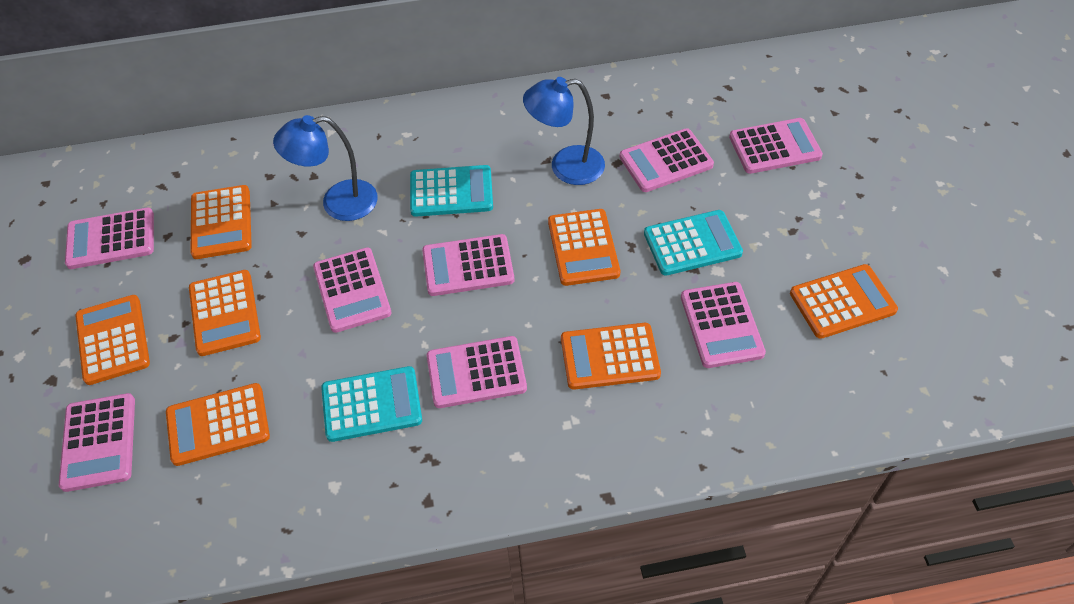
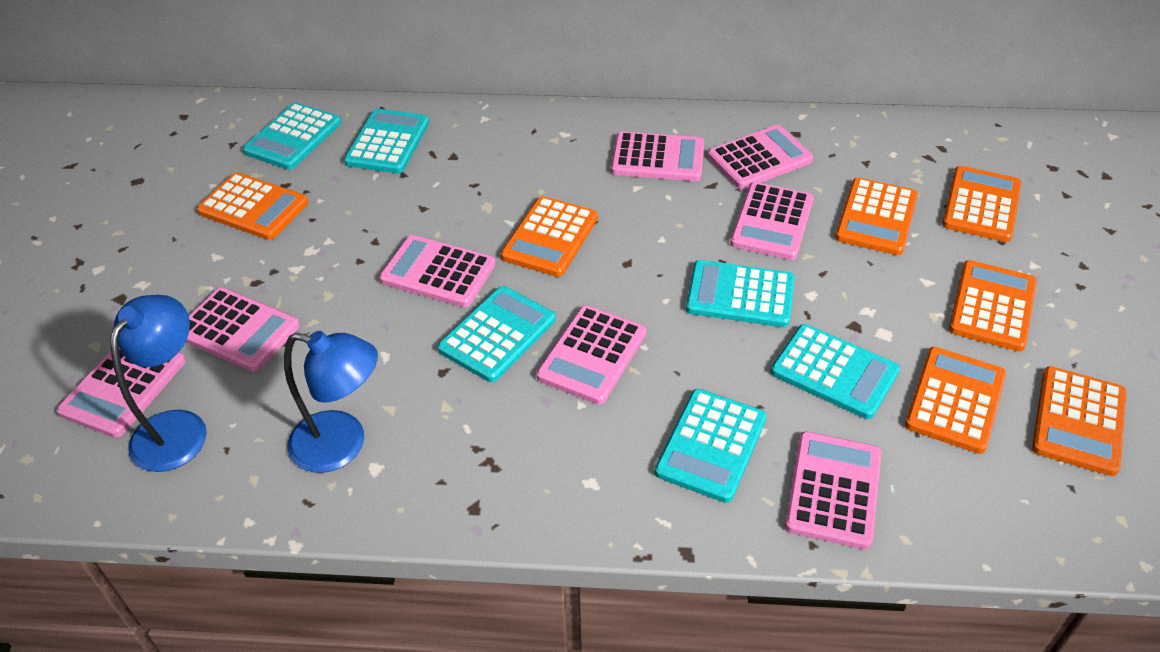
turquoise calculator: 3 -> 6

